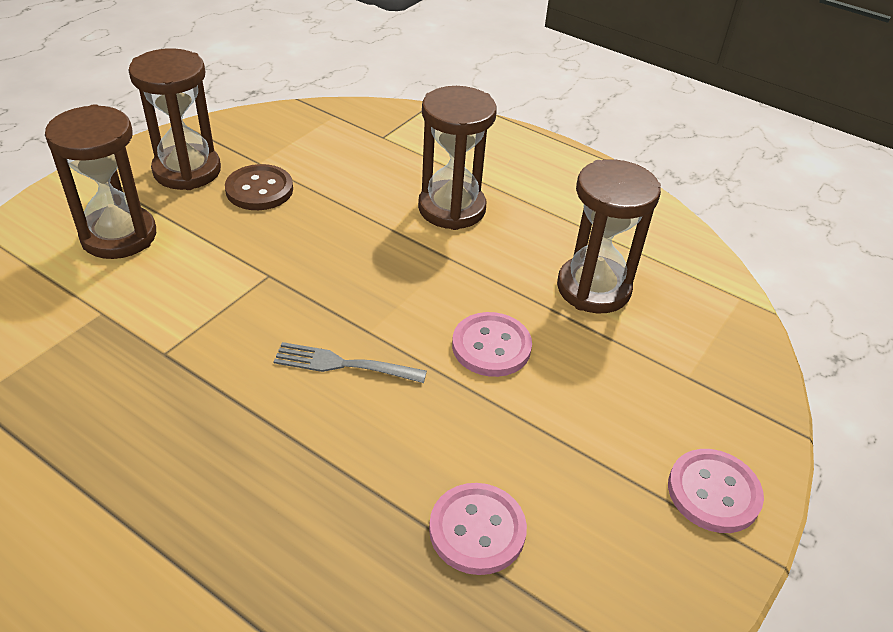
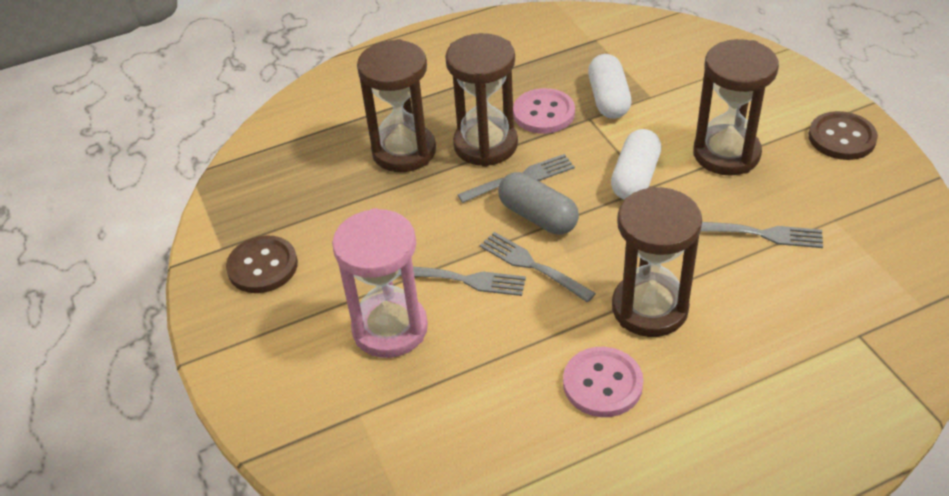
brown button: 1 -> 2
grey capsule: 0 -> 1
grey fork: 1 -> 4
pink button: 3 -> 2
pink hourglass: 0 -> 1
white capsule: 0 -> 2

